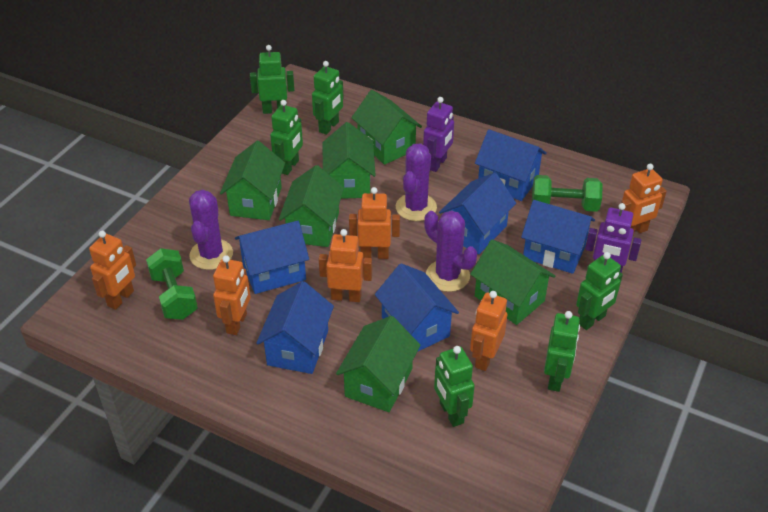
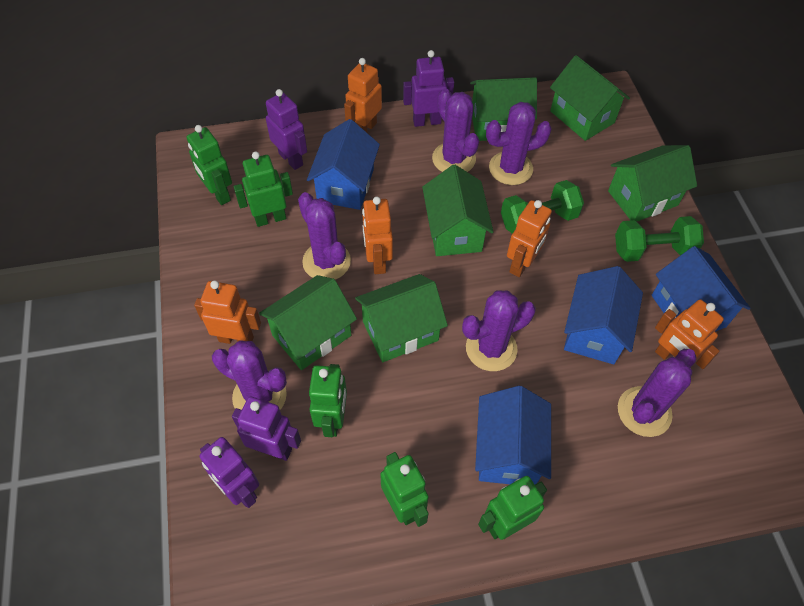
blue house: 6 -> 4
green robot: 6 -> 5
orange robot: 6 -> 5
purple cactus: 3 -> 6
purple robot: 2 -> 4

